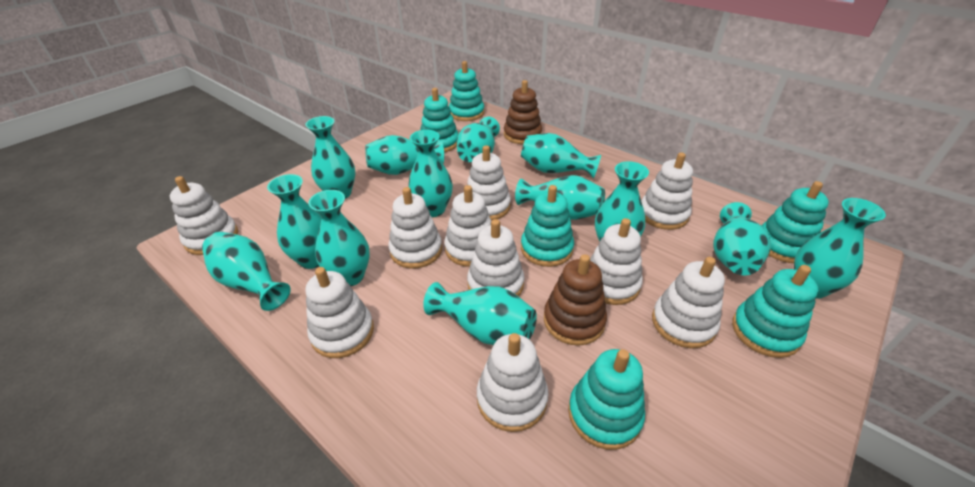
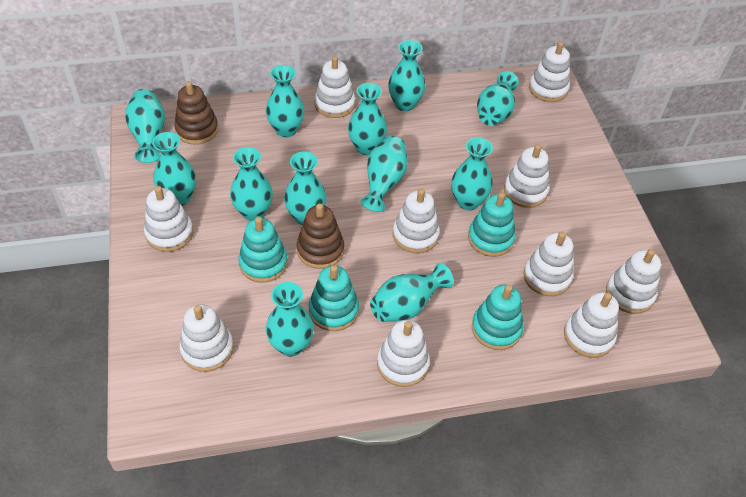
turquoise stacking toy: 6 -> 4
turquoise vase: 13 -> 12

